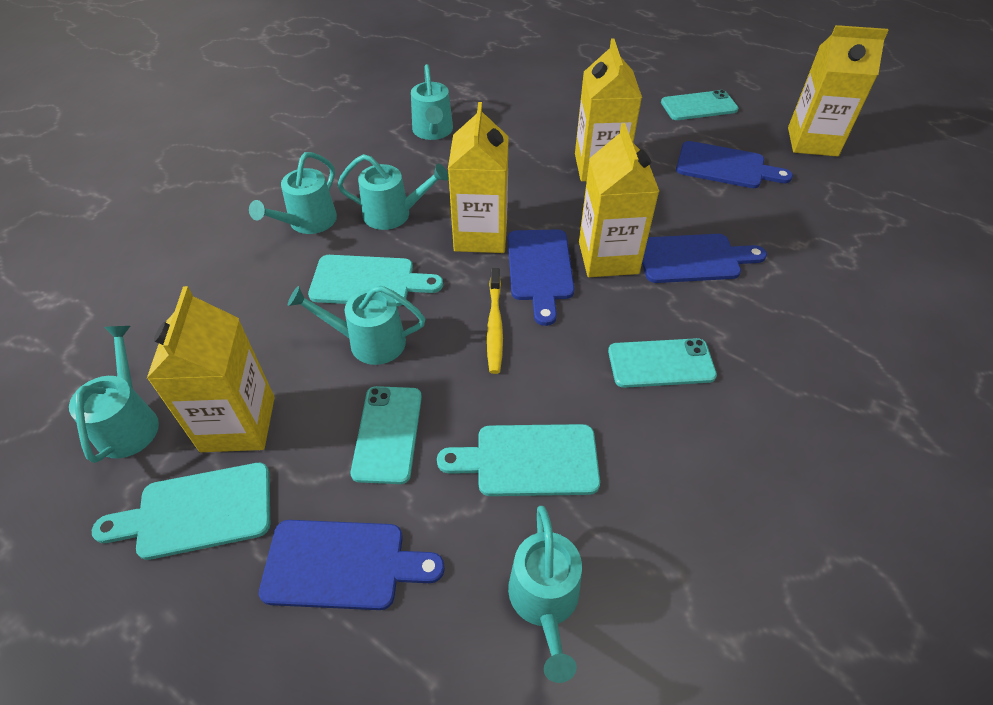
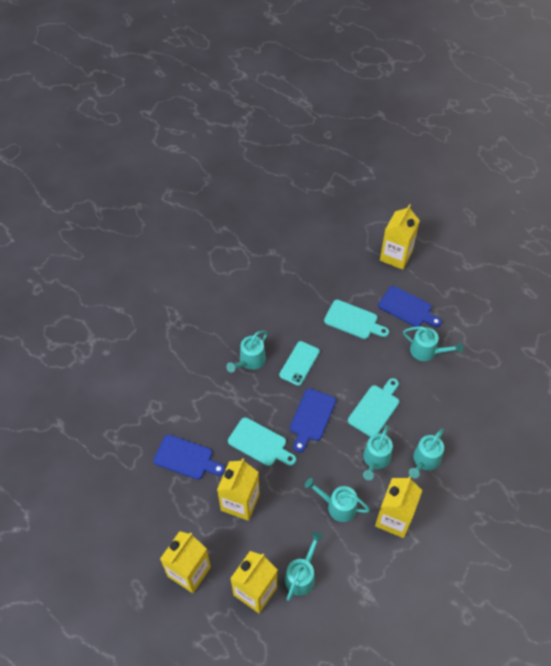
blue cutting board: 4 -> 3
turquoise phone: 3 -> 1
yellow toothbrush: 1 -> 0

